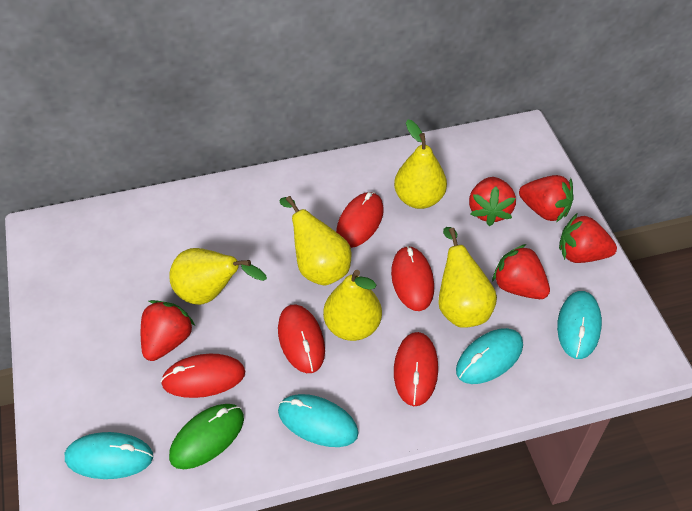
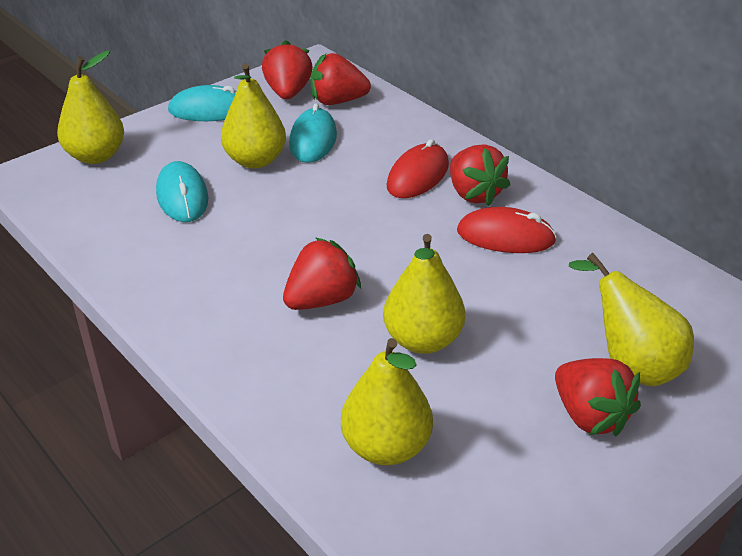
green mouse: 1 -> 0
red mouse: 5 -> 2
turquoise mouse: 4 -> 3

